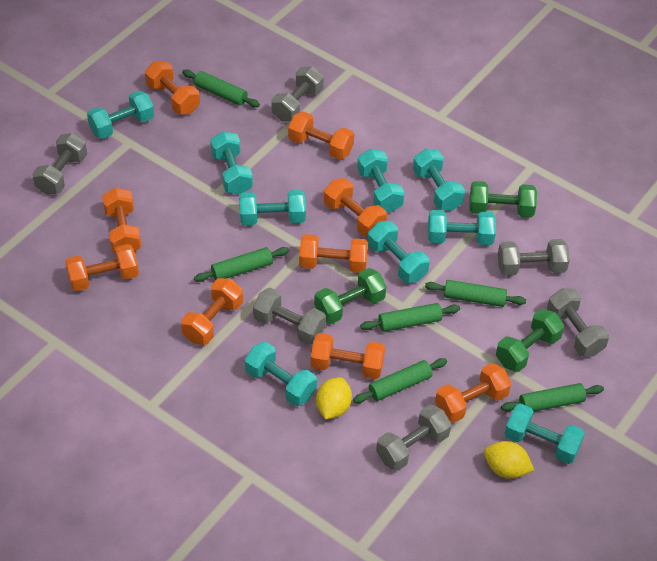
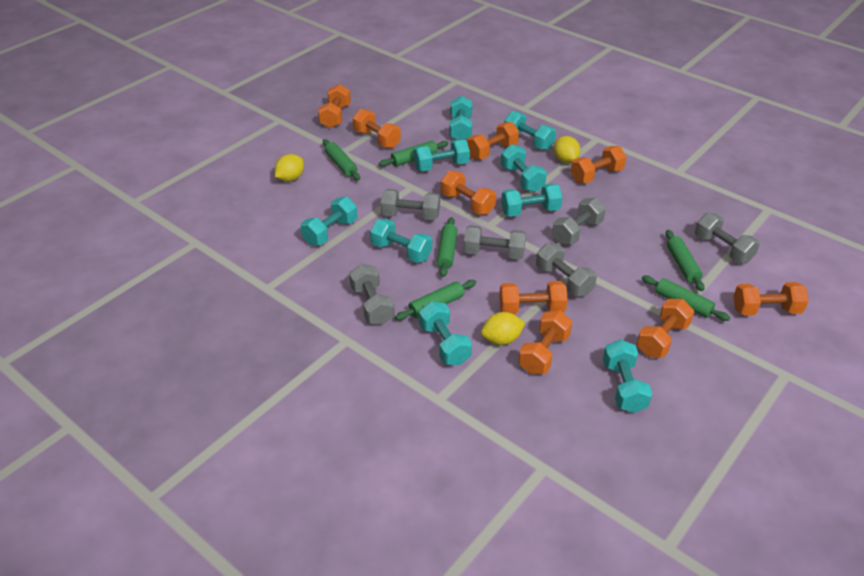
green dumbbell: 3 -> 0
yellow lemon: 2 -> 3

